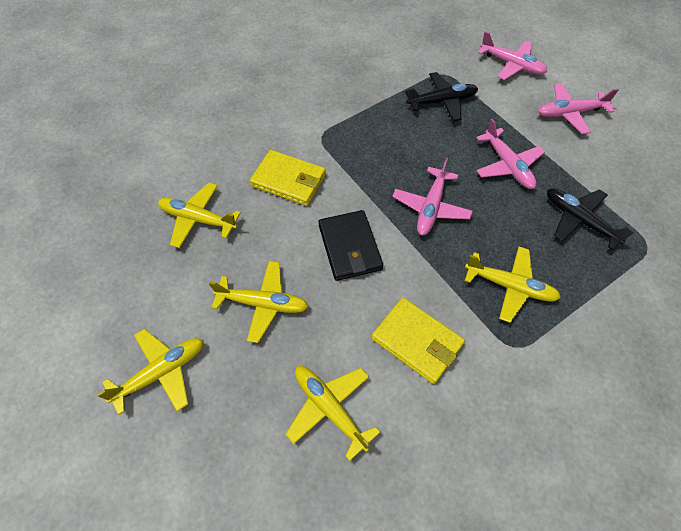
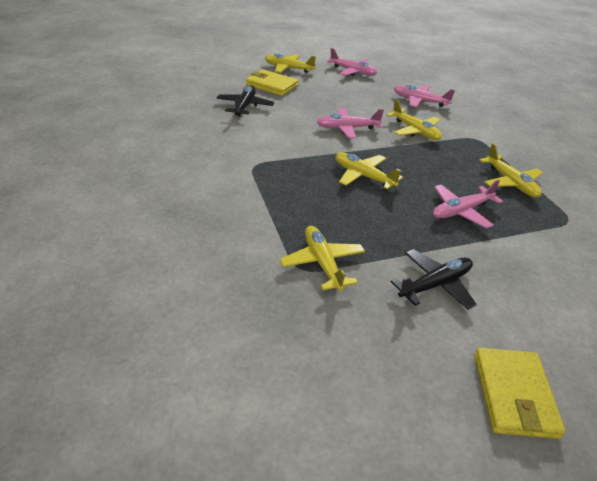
black wallet: 1 -> 0

